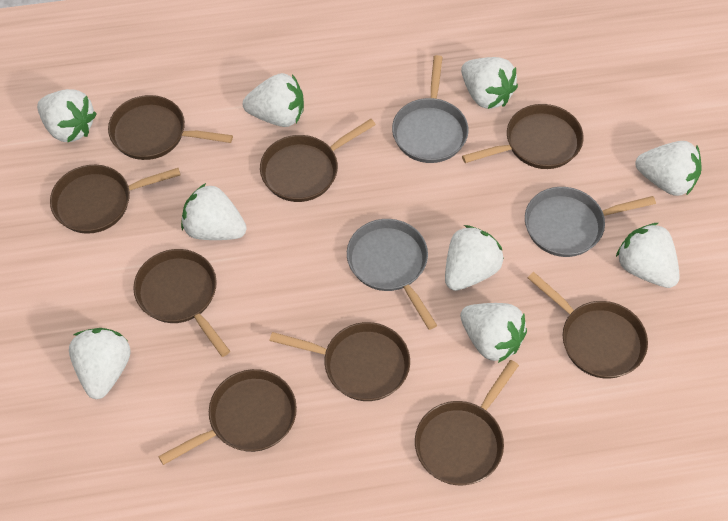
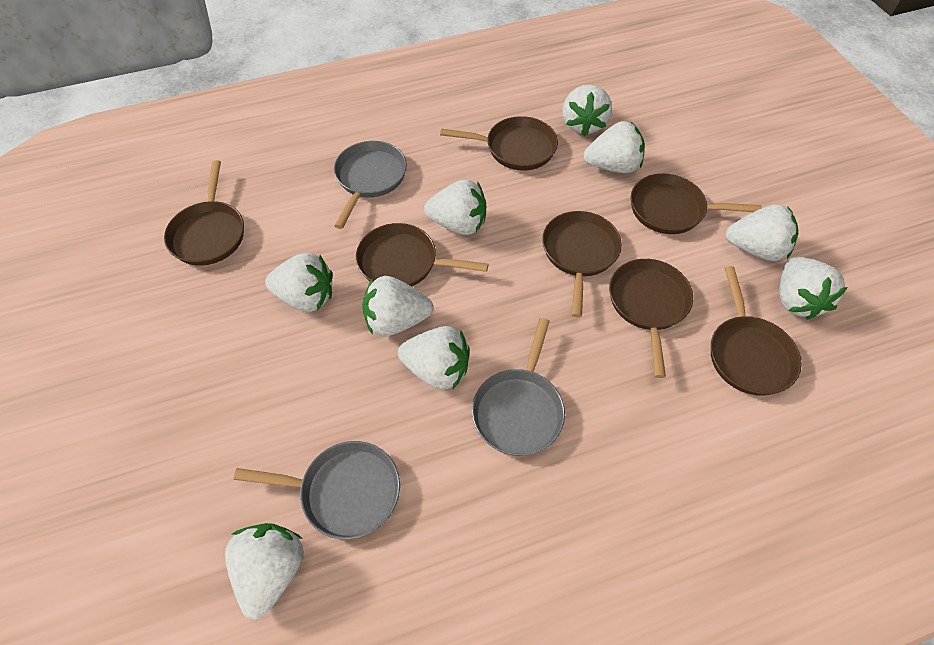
brown pan: 9 -> 7

